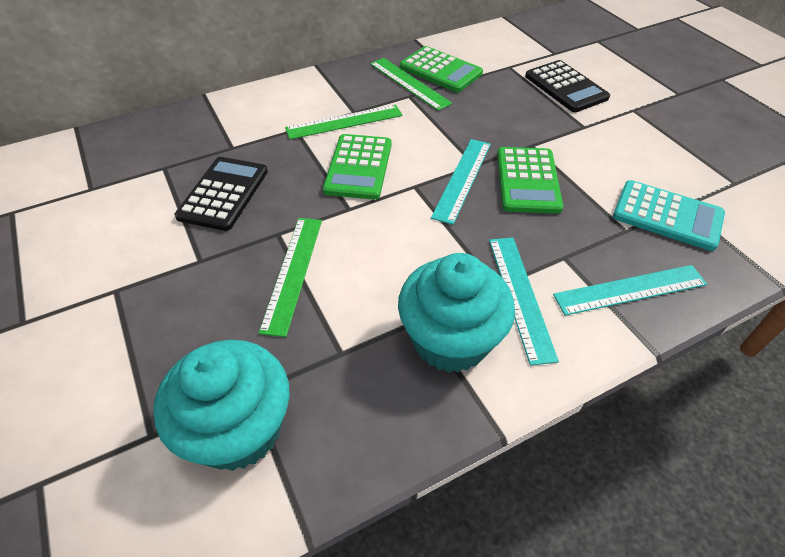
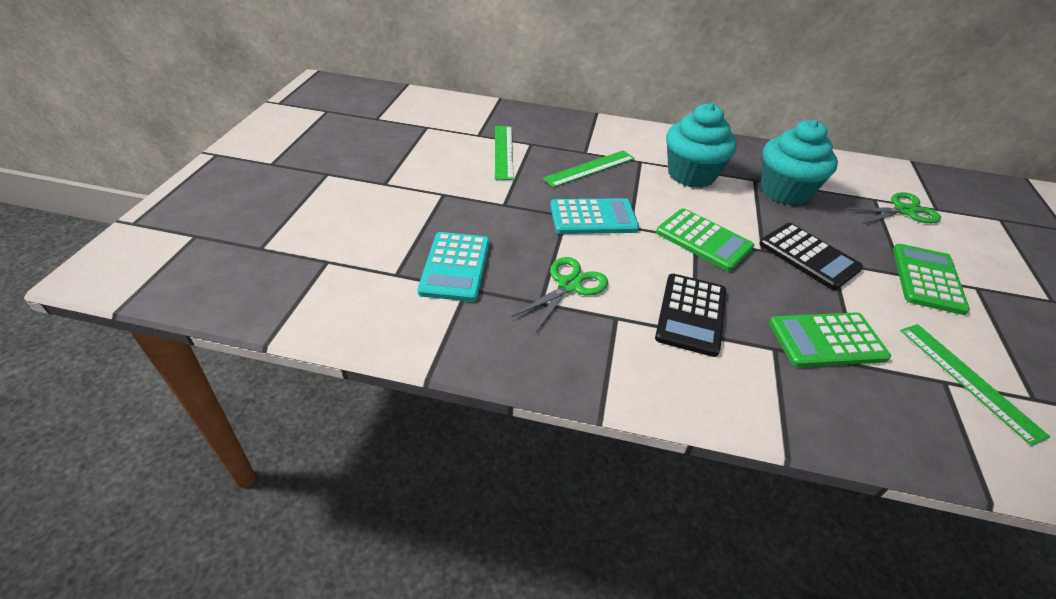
green scissors: 0 -> 2
turquoise calculator: 1 -> 2
turquoise ruler: 3 -> 0

